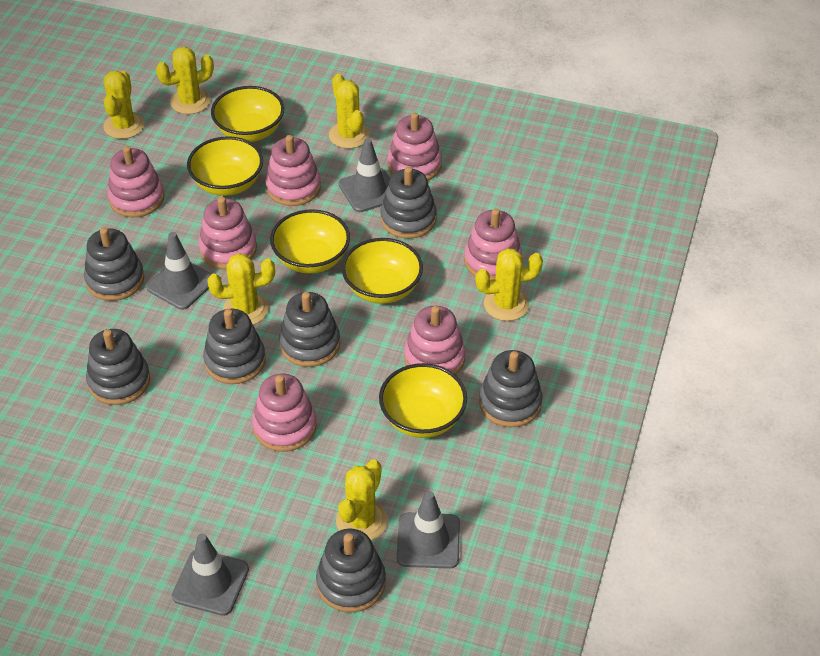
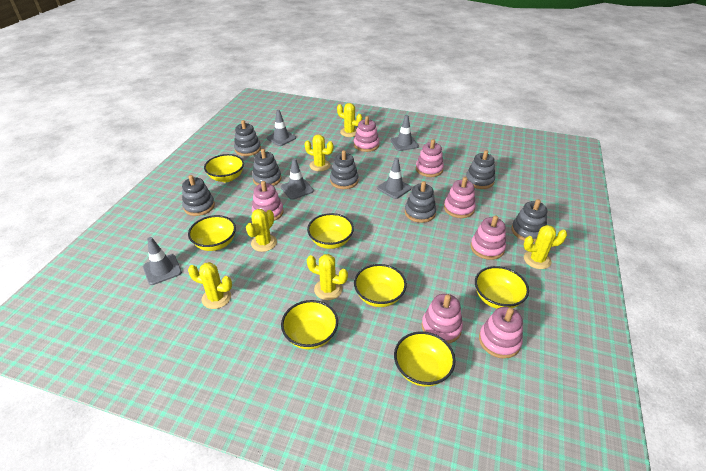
grey traffic cone: 4 -> 5
yellow bowl: 5 -> 7

